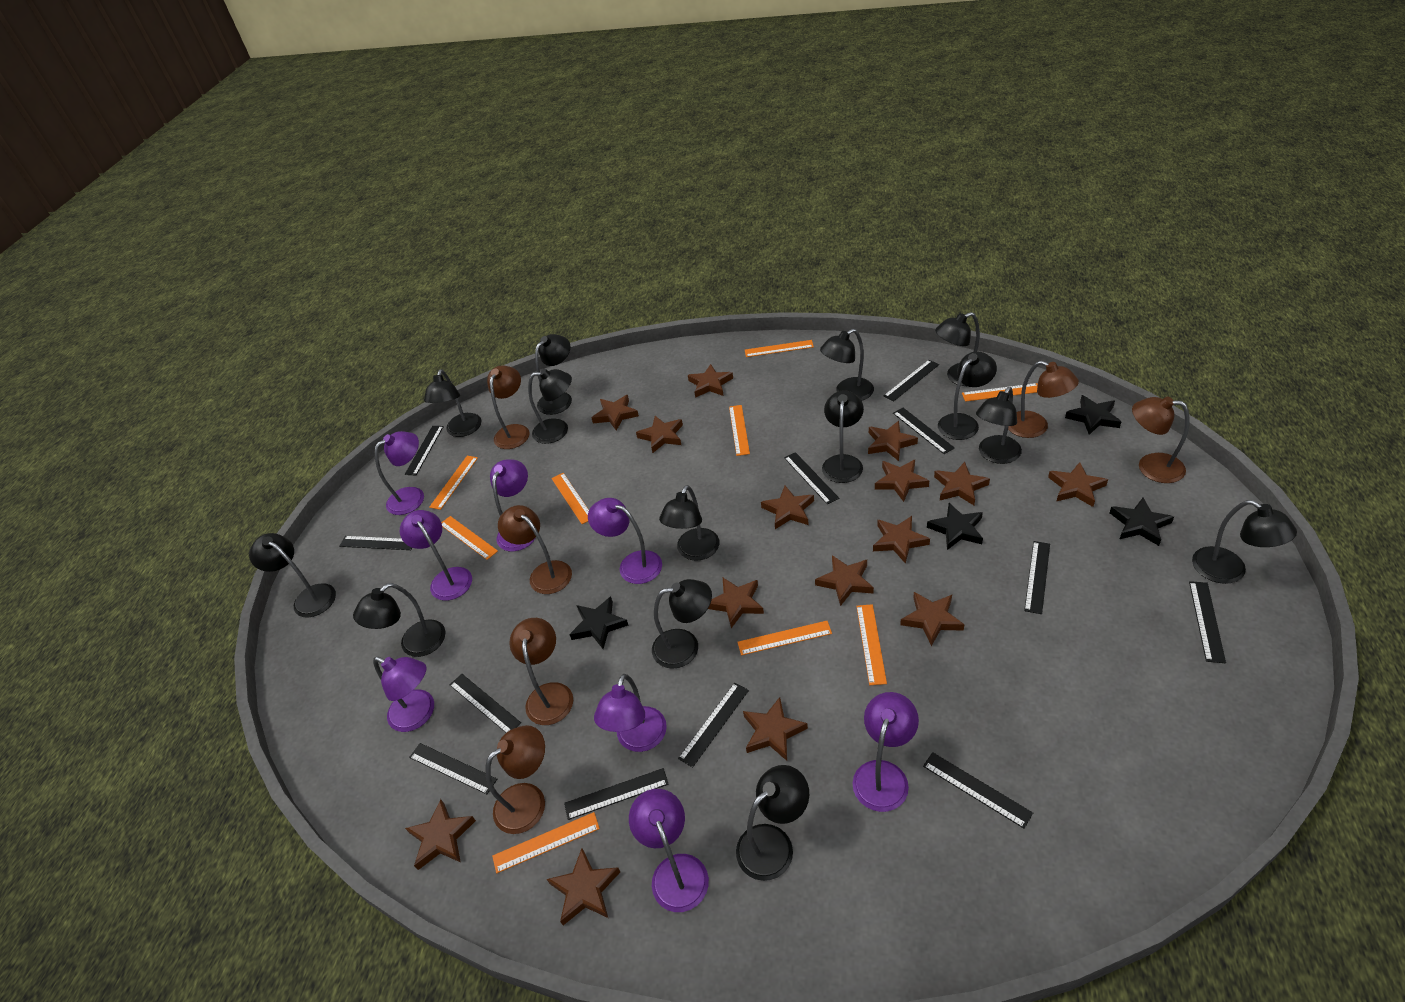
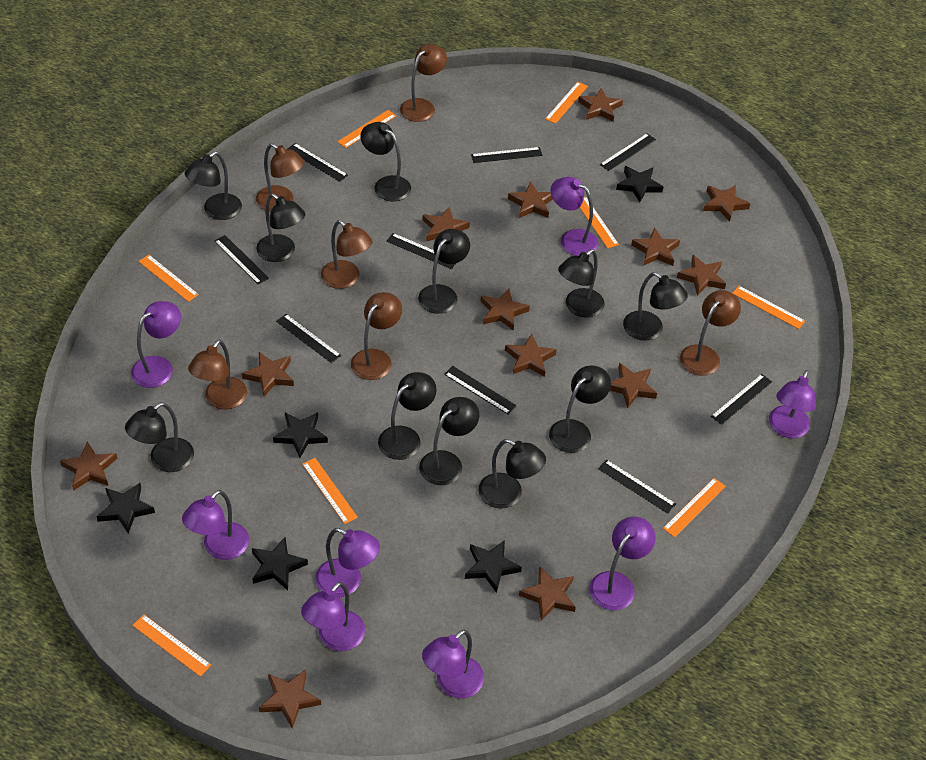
black lamp: 14 -> 11
black ruler: 12 -> 9
black star: 4 -> 5
brown star: 15 -> 13
orange ruler: 9 -> 8

